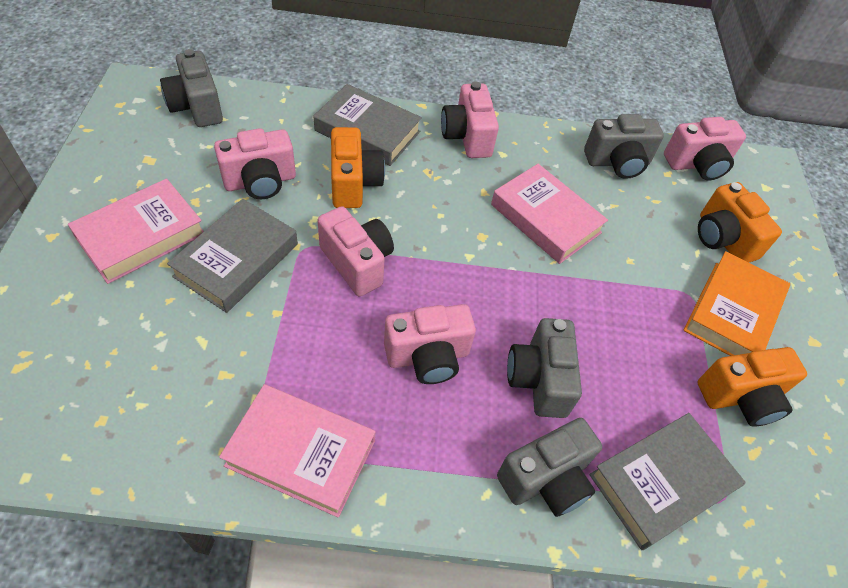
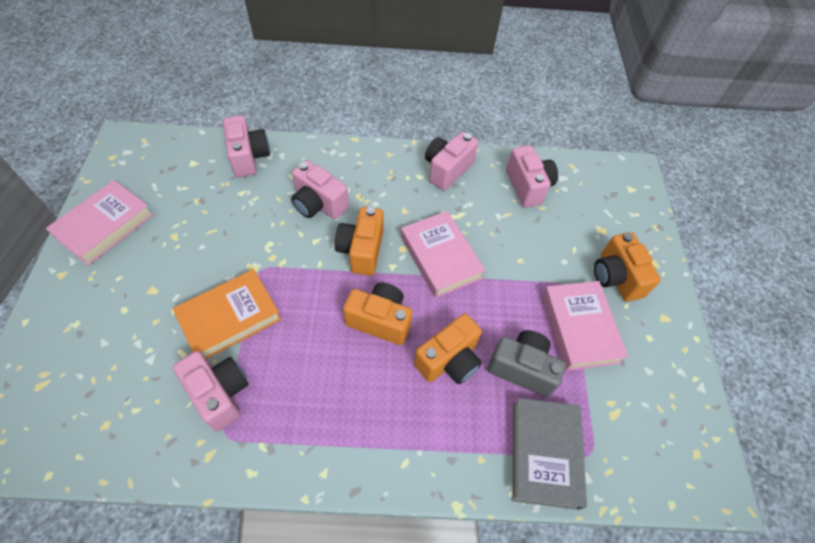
grey book: 3 -> 1
grey camera: 4 -> 1
orange camera: 3 -> 4

